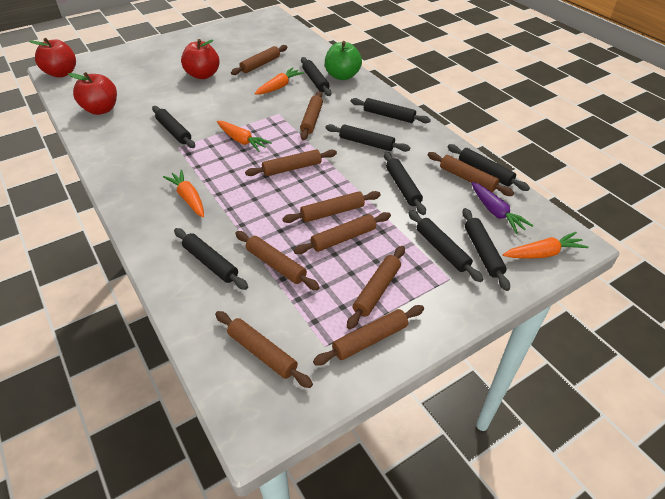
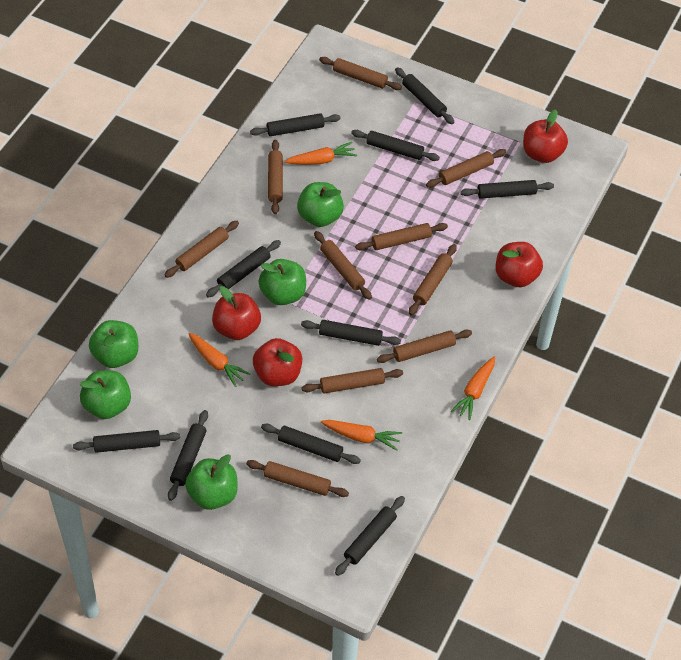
black rolling pin: 9 -> 10
green apple: 1 -> 5
purple carrot: 1 -> 0
red apple: 3 -> 4

